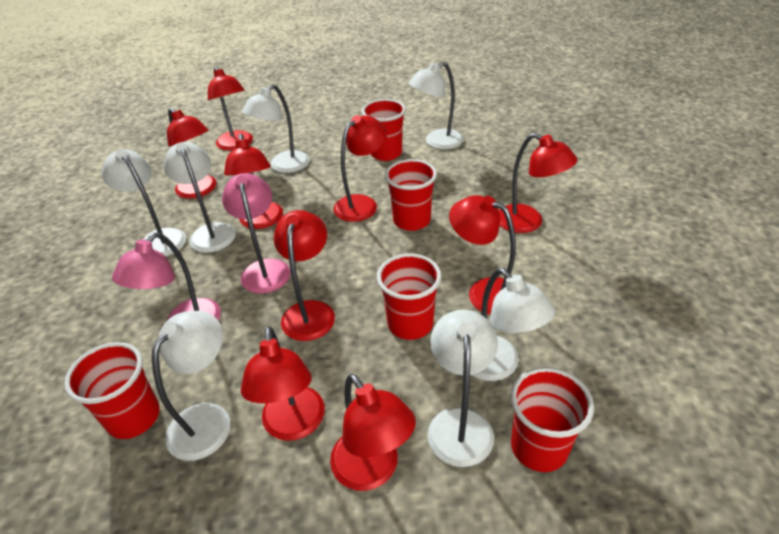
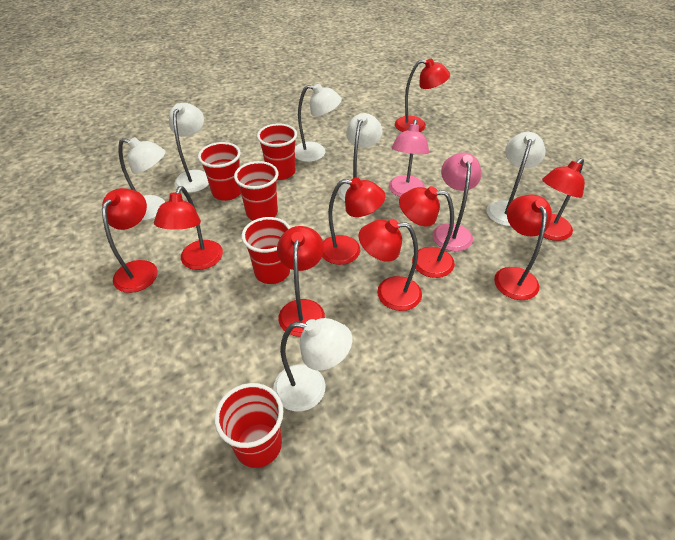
white lamp: 7 -> 6

